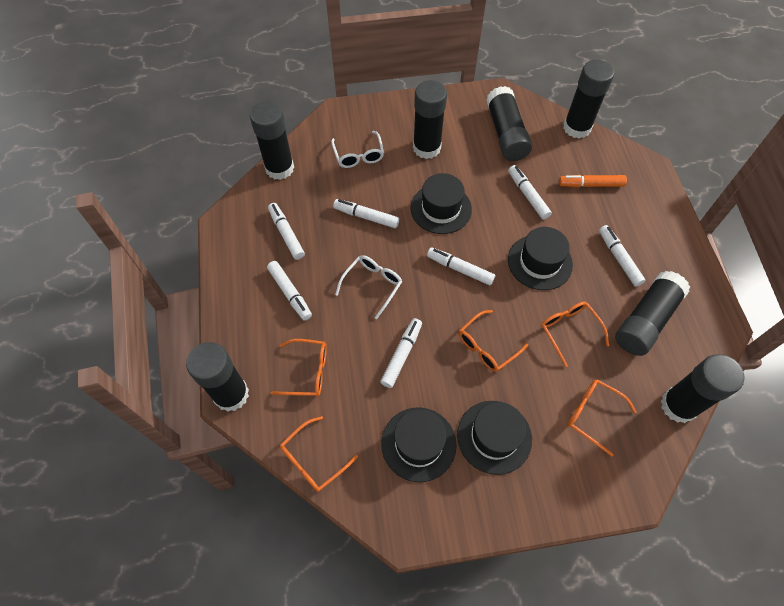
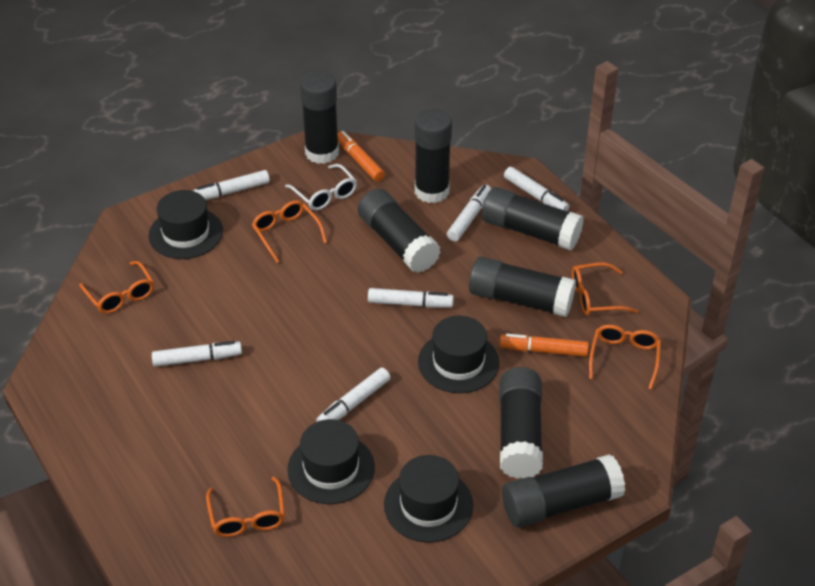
orange marker: 1 -> 2
white glasses: 2 -> 1
white marker: 7 -> 6

